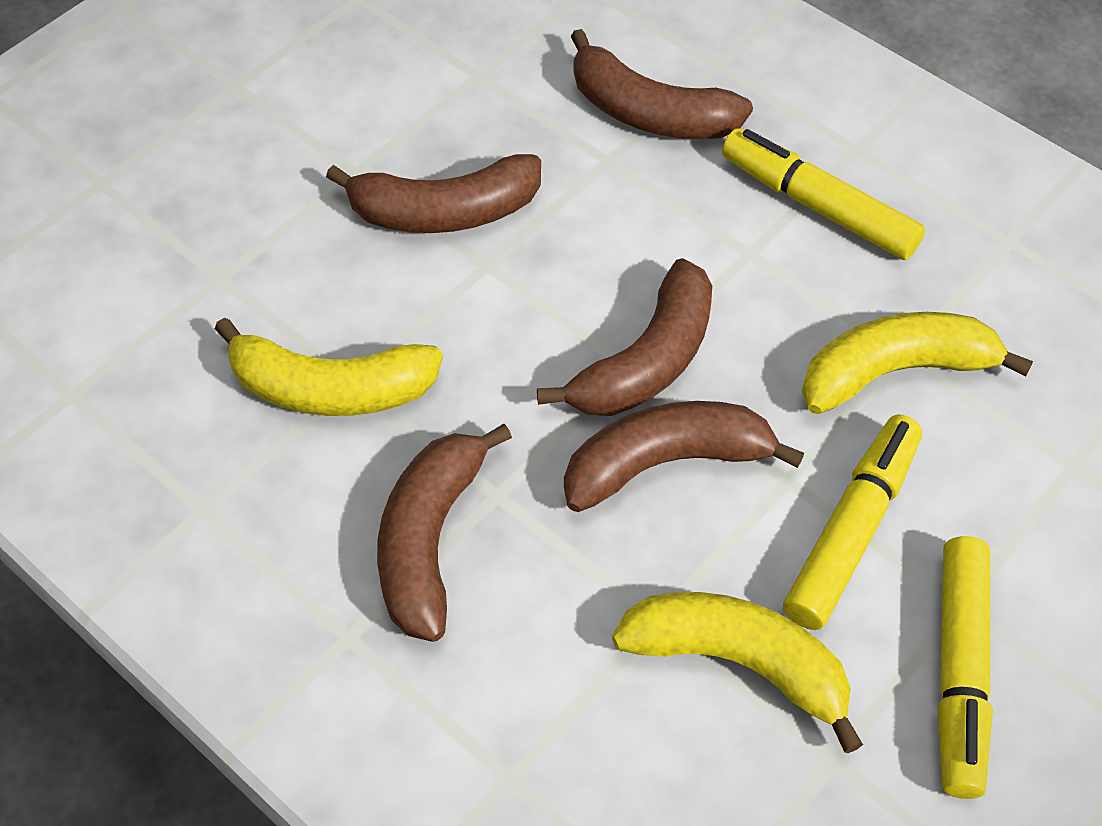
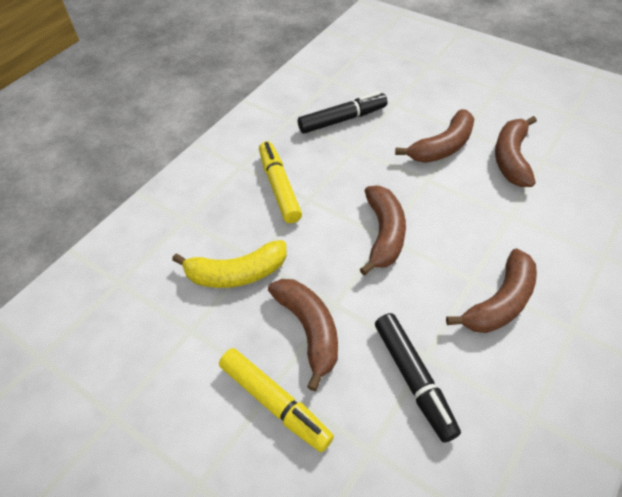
black marker: 0 -> 2
yellow banana: 3 -> 1
yellow marker: 3 -> 2

